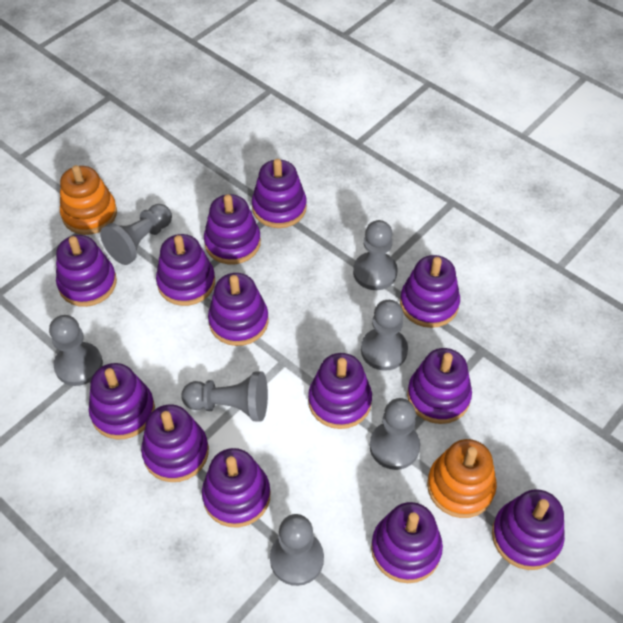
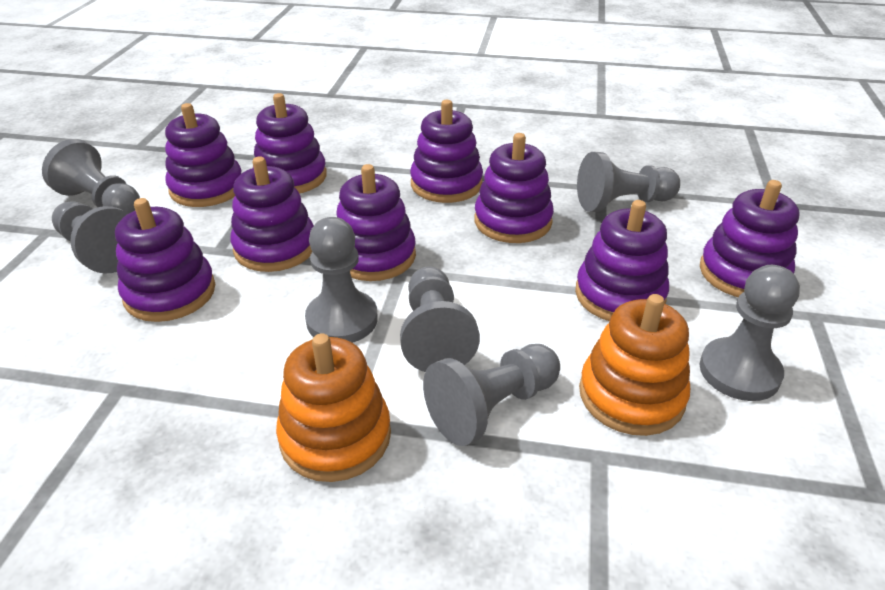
purple stacking toy: 13 -> 9

